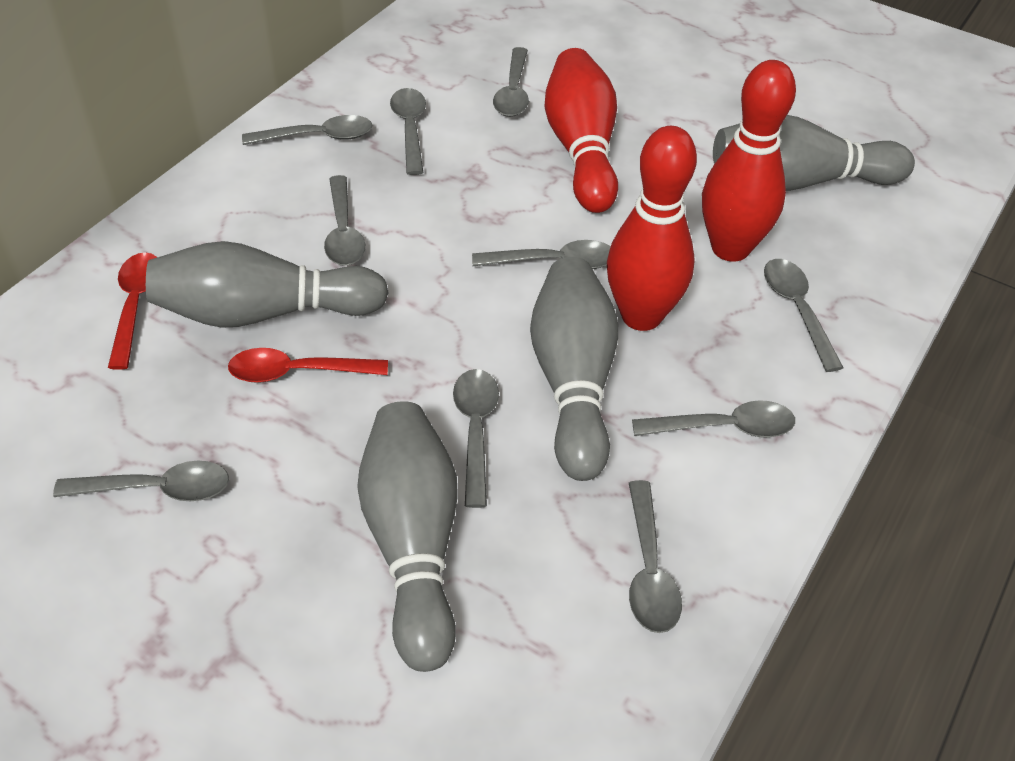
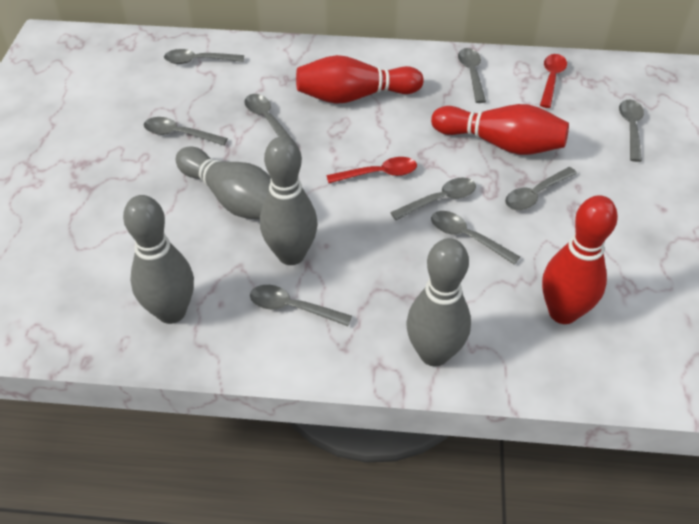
grey spoon: 10 -> 9

